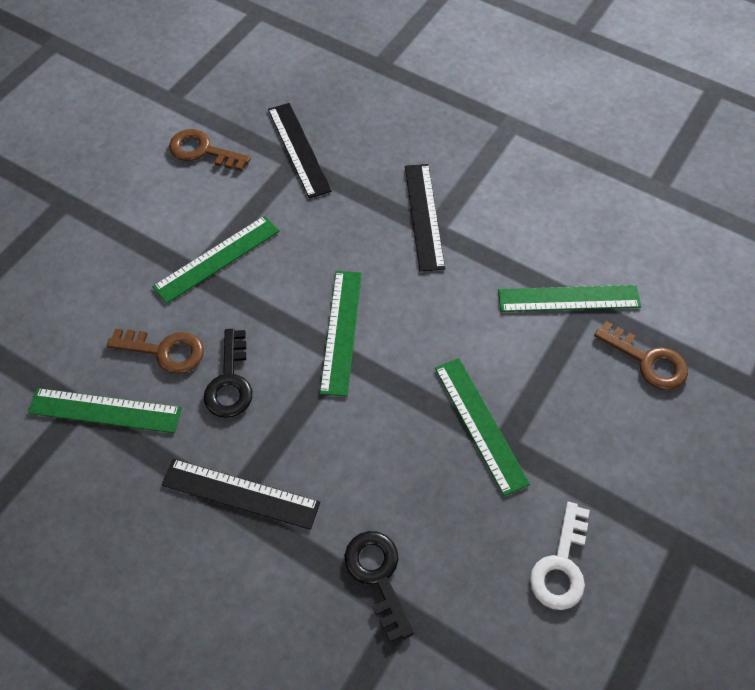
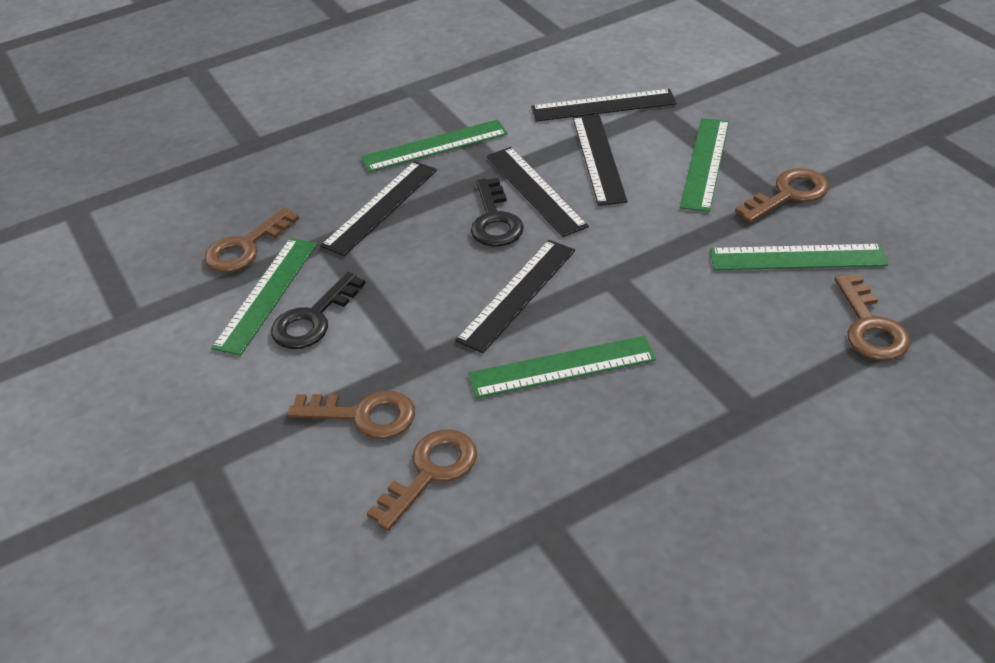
black ruler: 3 -> 5
brown key: 3 -> 5
white key: 1 -> 0

